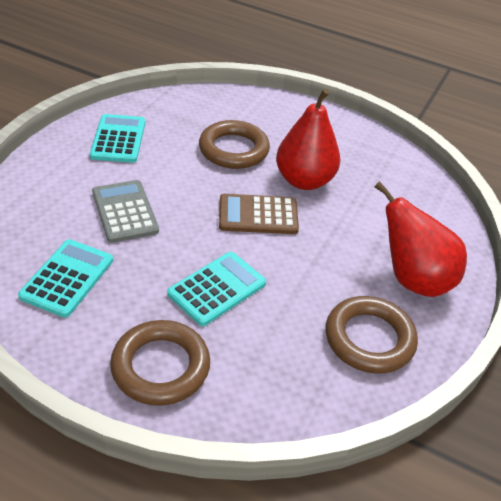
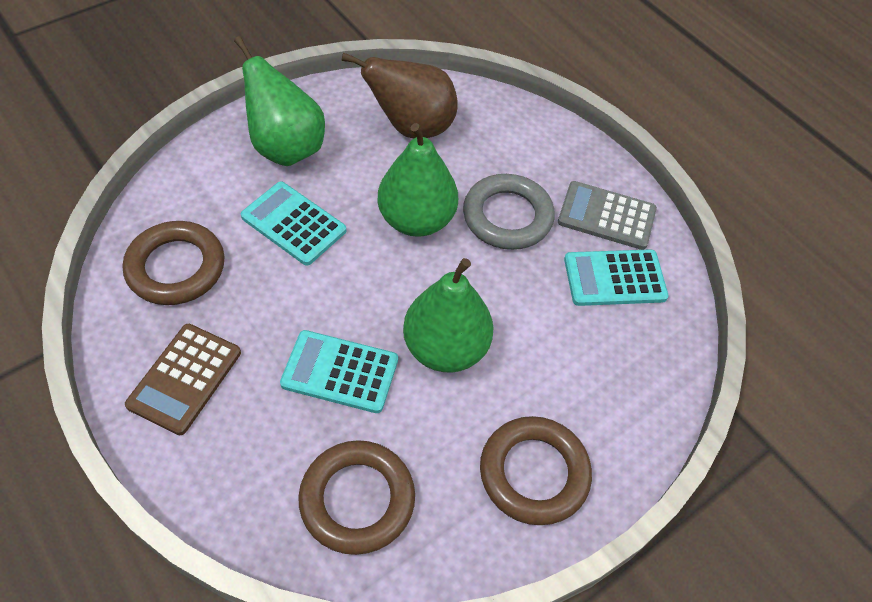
brown pear: 0 -> 1
green pear: 0 -> 3
grey ring: 0 -> 1
red pear: 2 -> 0

